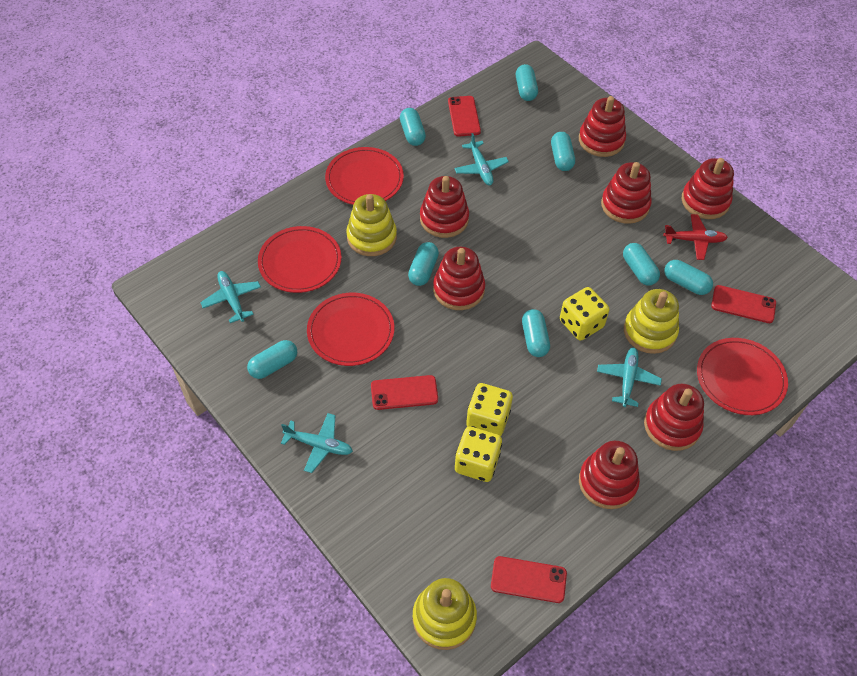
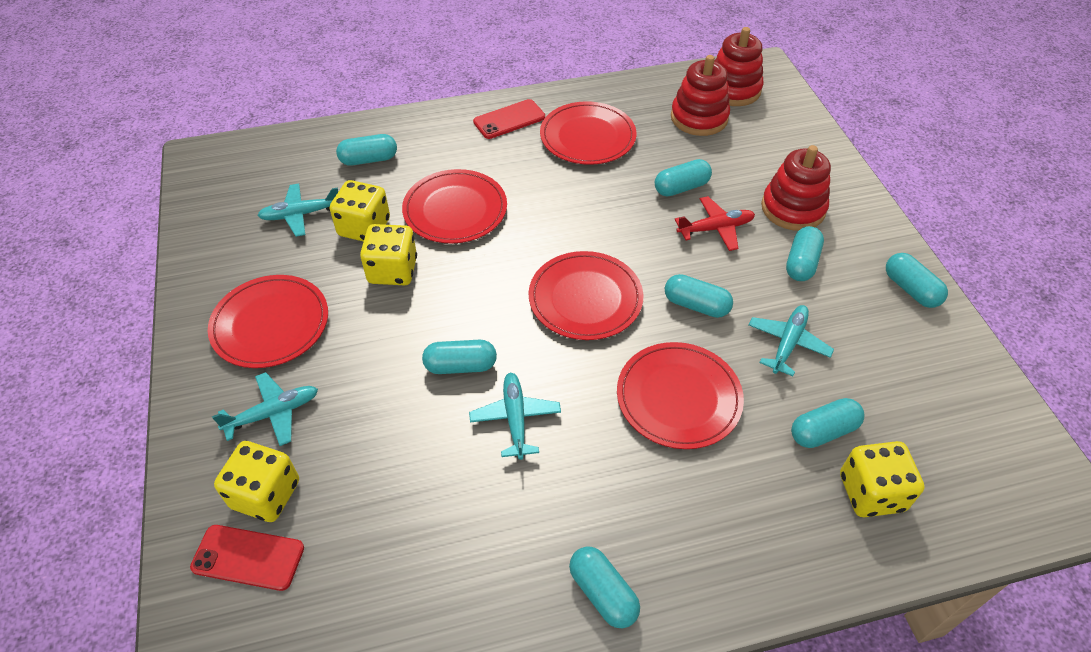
red phone: 4 -> 2
red plate: 4 -> 5
red stacking toy: 7 -> 3
yellow dice: 3 -> 4
yellow stacking toy: 3 -> 0

